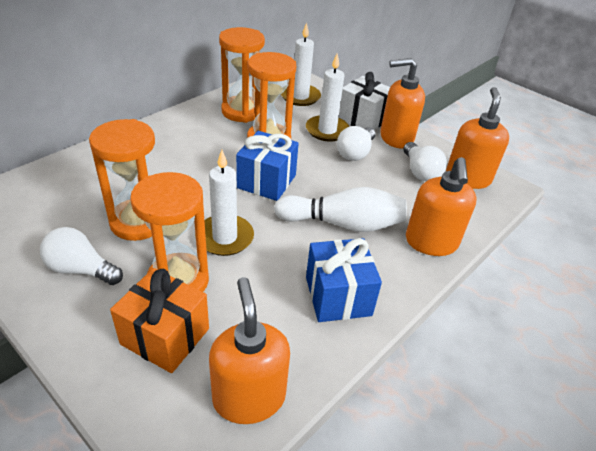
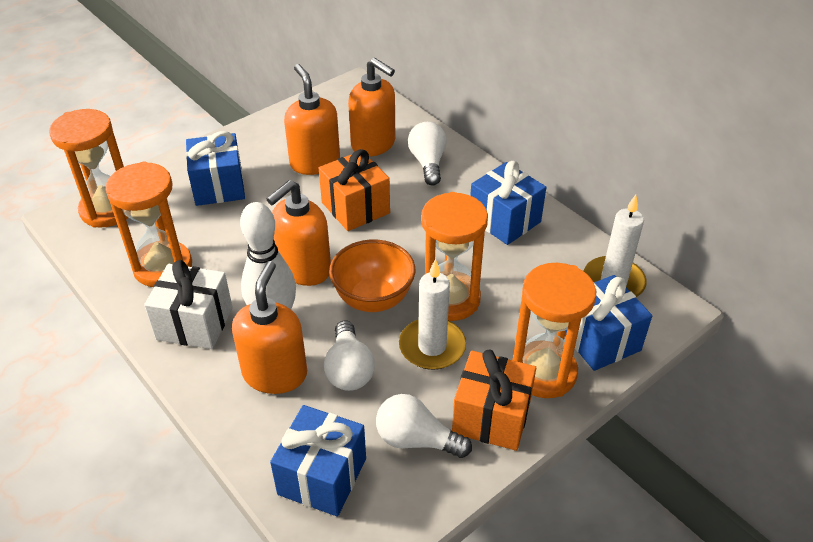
blue gift: 2 -> 4
orange bowl: 0 -> 1
orange gift: 1 -> 2
white candle: 3 -> 2

